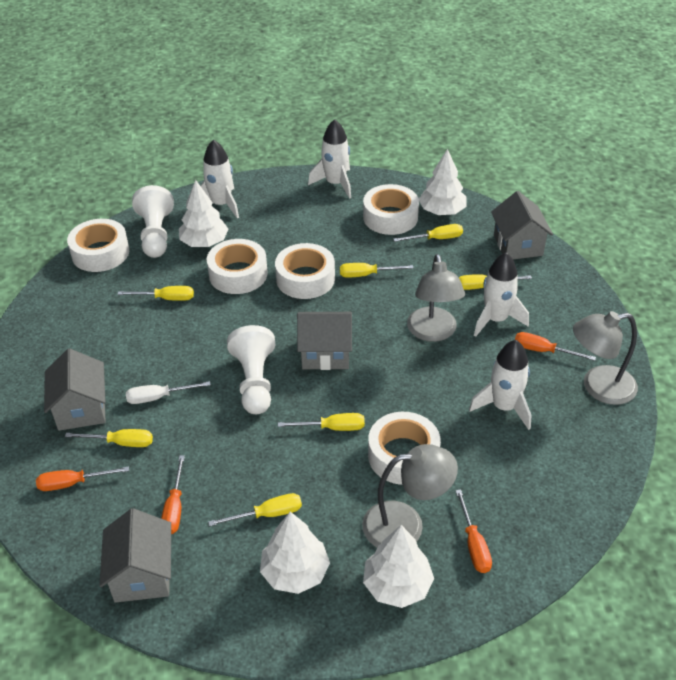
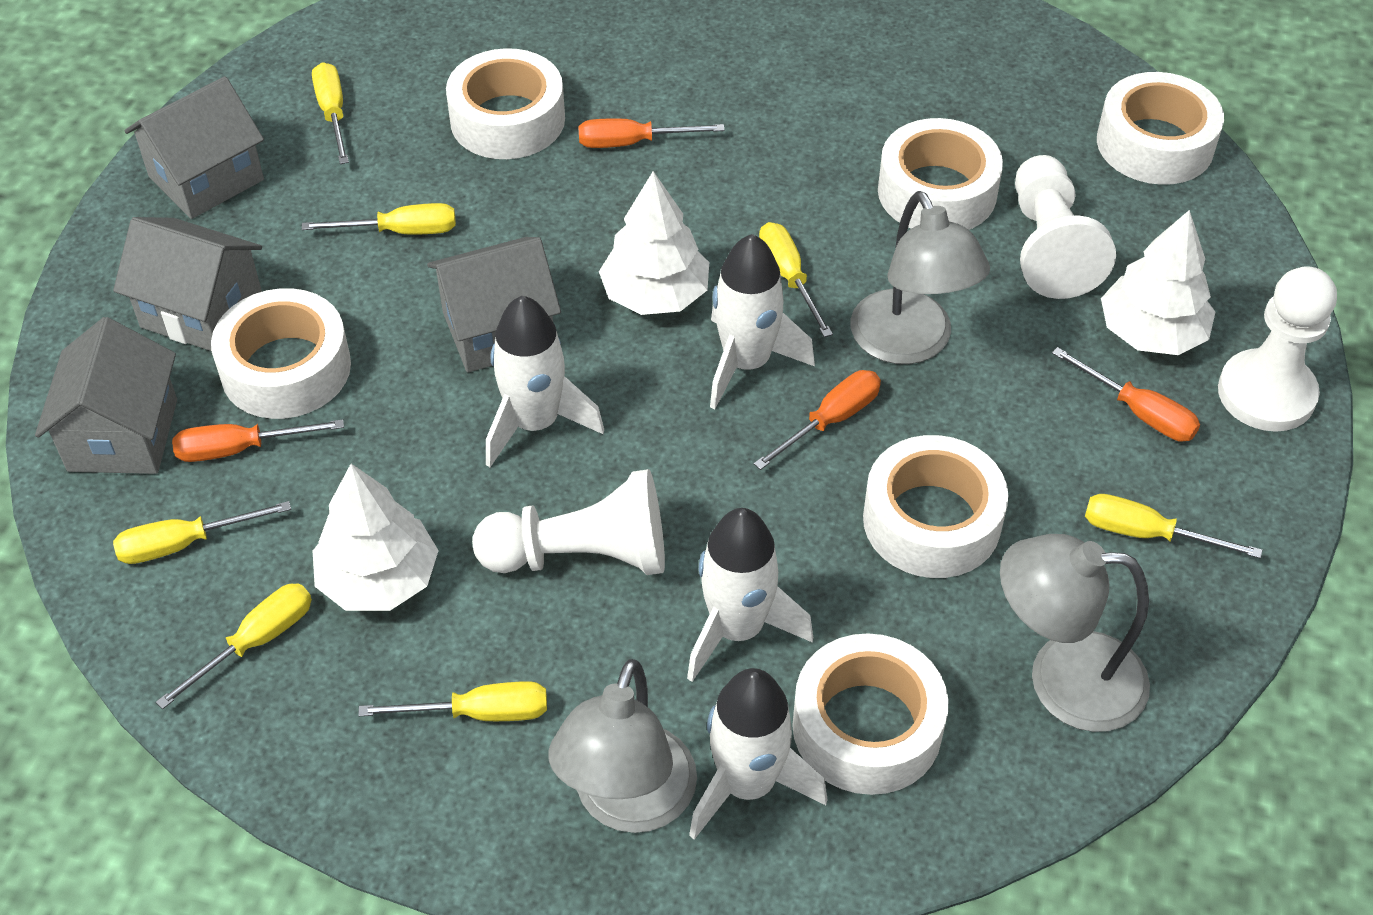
white pawn: 2 -> 3
white screwdriver: 1 -> 0
white tape: 5 -> 6
white tree: 4 -> 3

